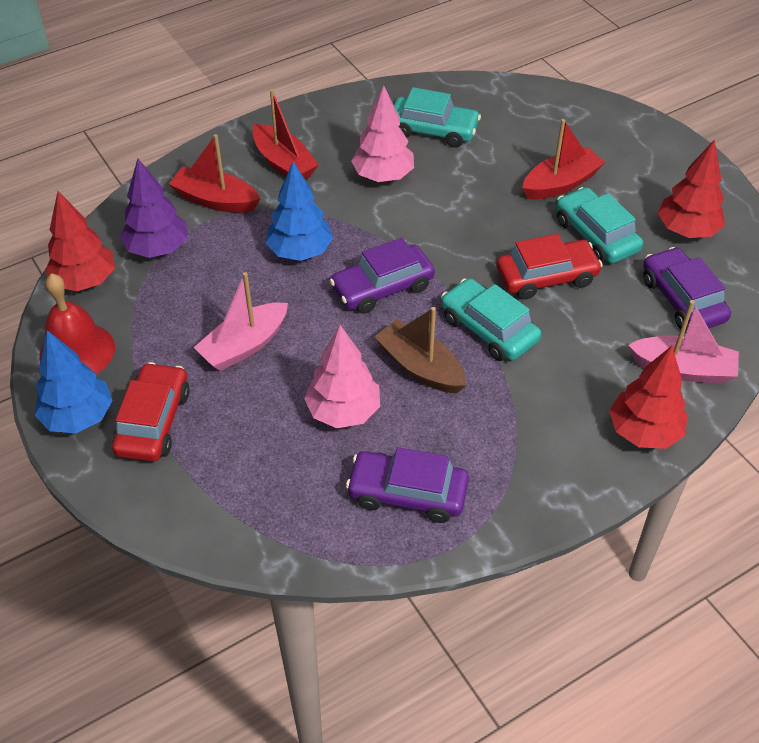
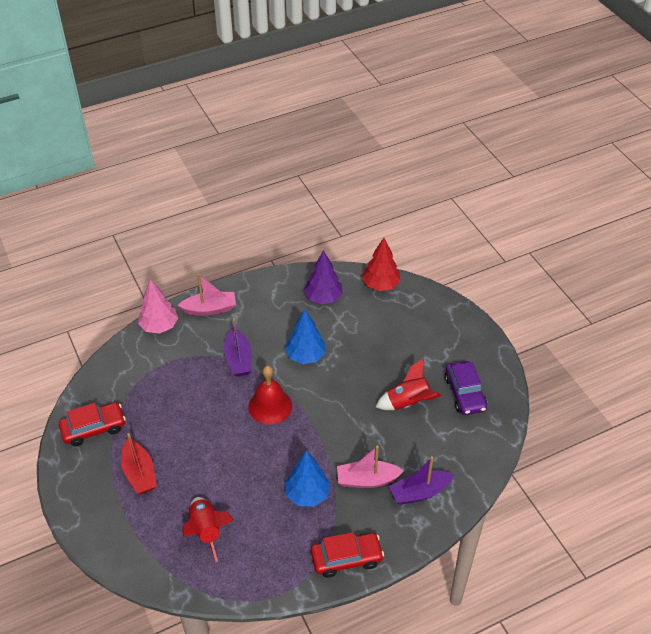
brown boat: 1 -> 0
pink tree: 2 -> 1
purple boat: 0 -> 2
purple car: 3 -> 1
red boat: 3 -> 1
red rocket: 0 -> 2
red tree: 3 -> 1
turquoise car: 3 -> 0

